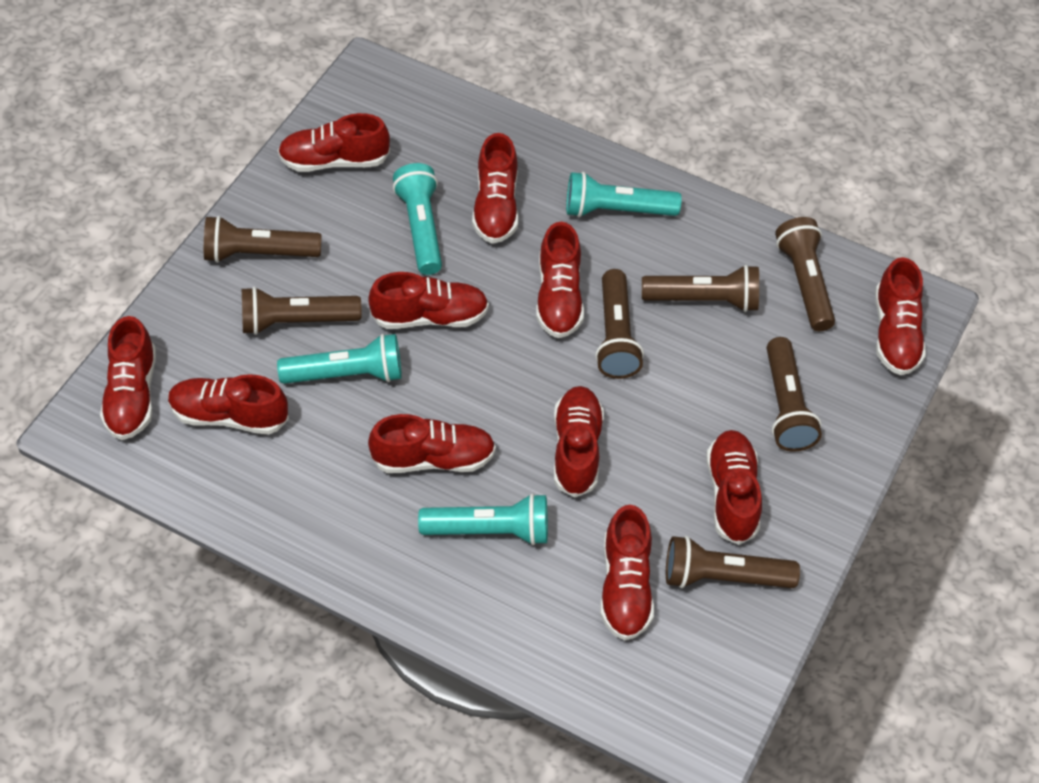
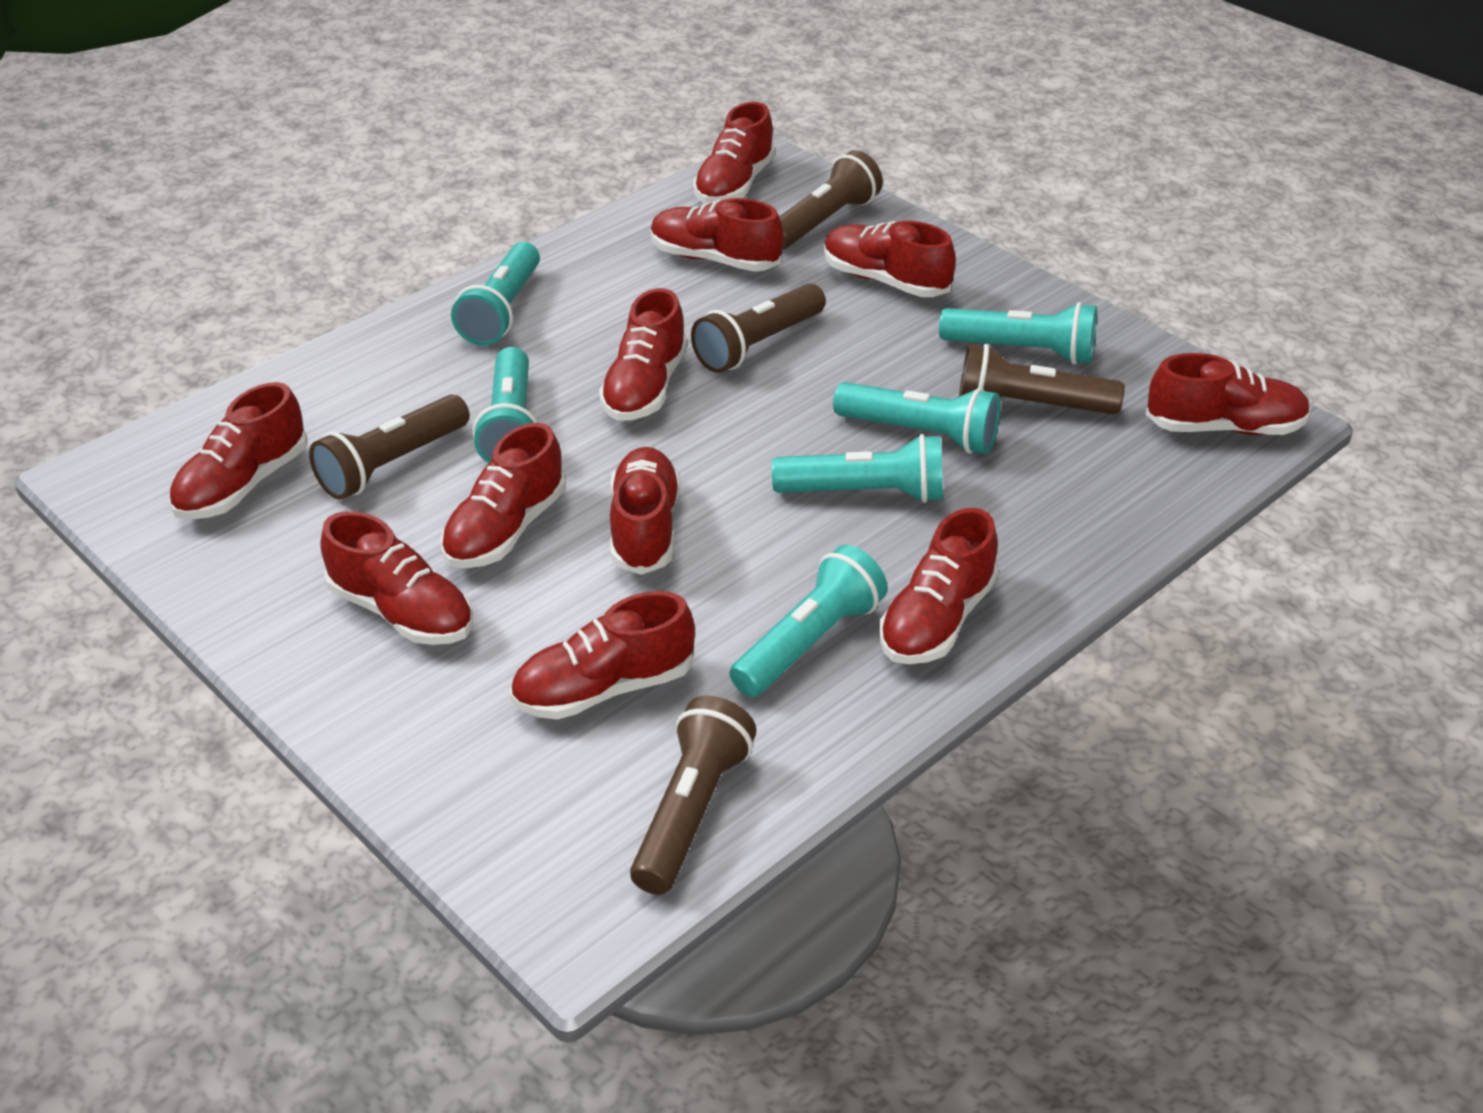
brown flashlight: 7 -> 5
turquoise flashlight: 4 -> 6

